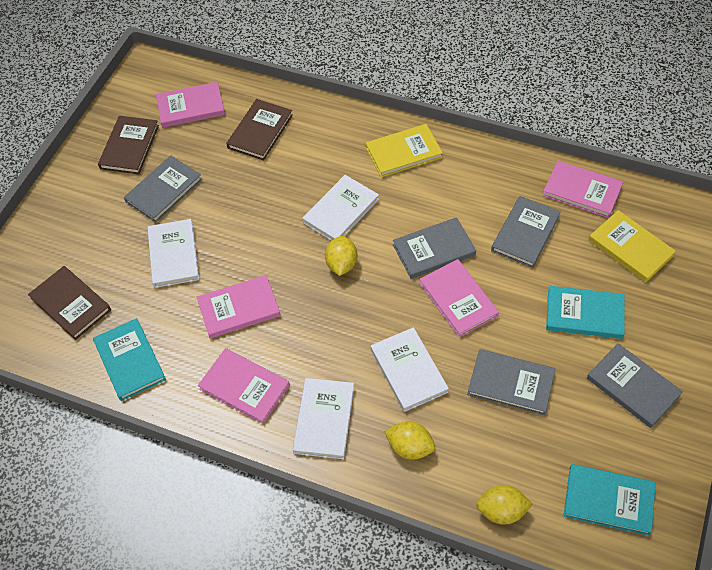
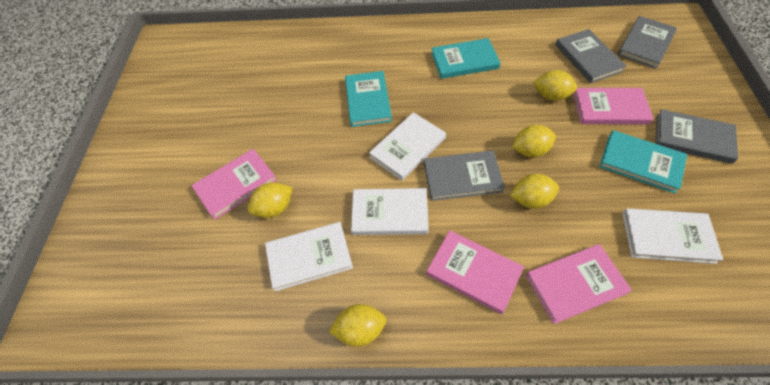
brown book: 3 -> 0
grey book: 5 -> 4
pink book: 5 -> 4
yellow book: 2 -> 0
yellow lemon: 3 -> 5

